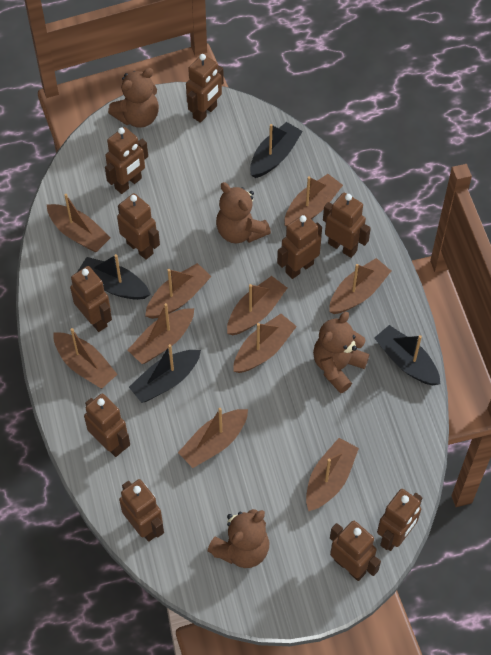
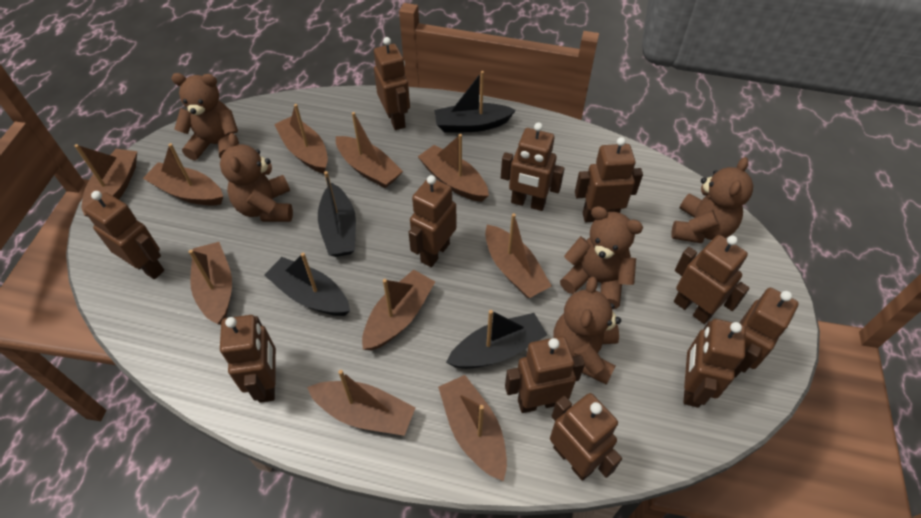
brown robot: 10 -> 11
brown teddy bear: 4 -> 5

